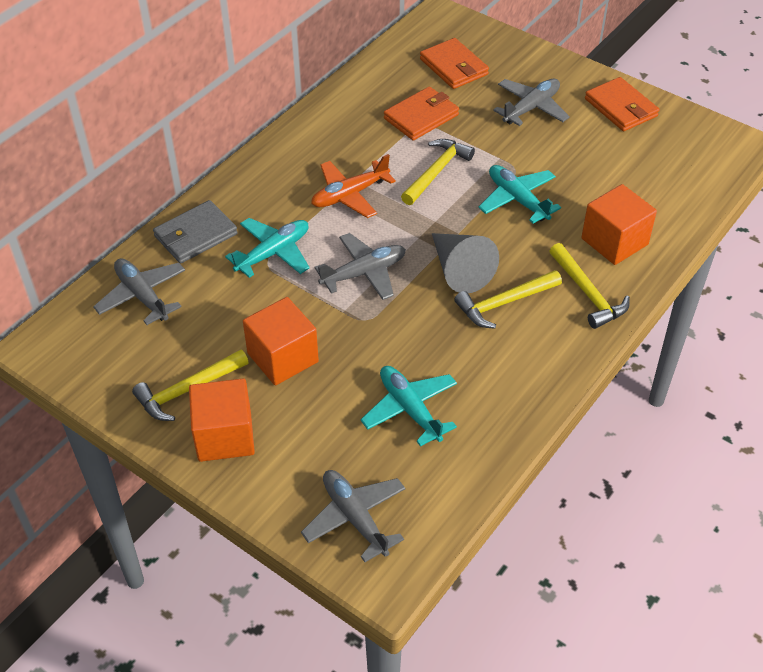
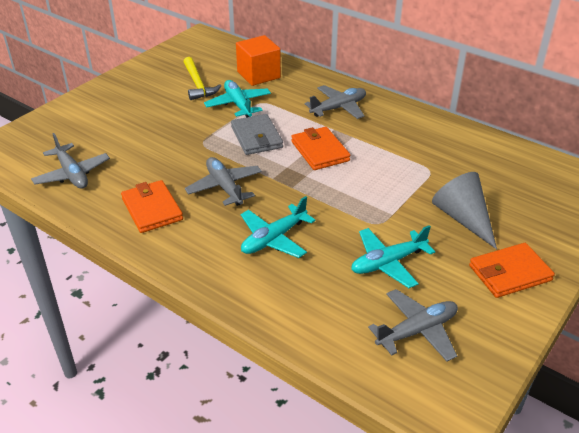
orange cube: 3 -> 1
orange plane: 1 -> 0
yellow hammer: 4 -> 1

